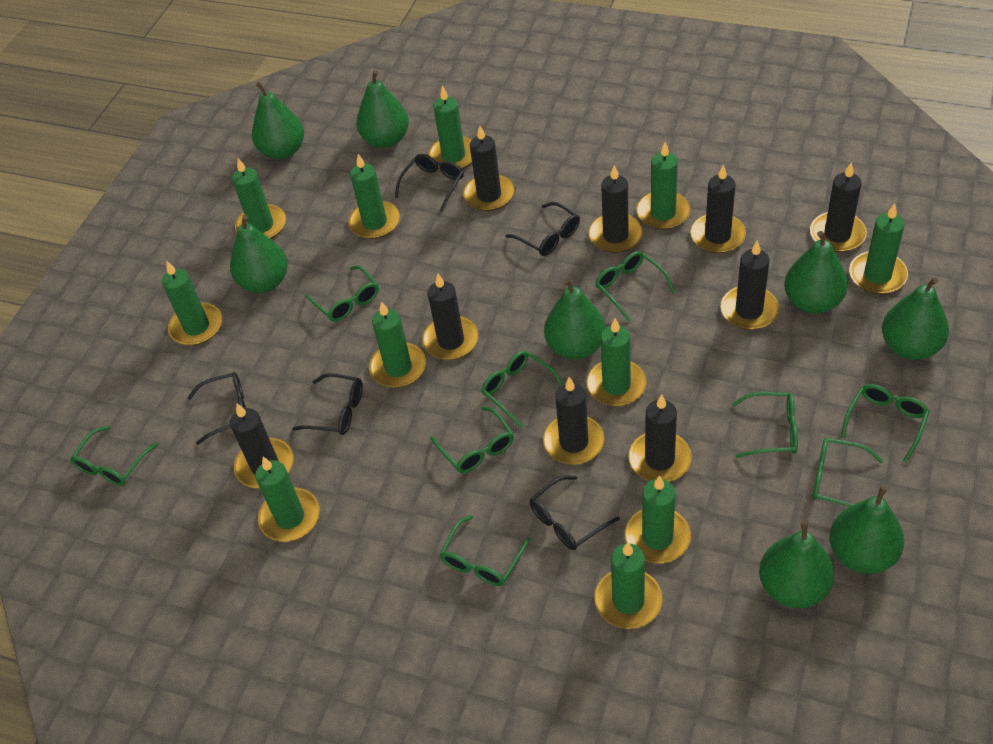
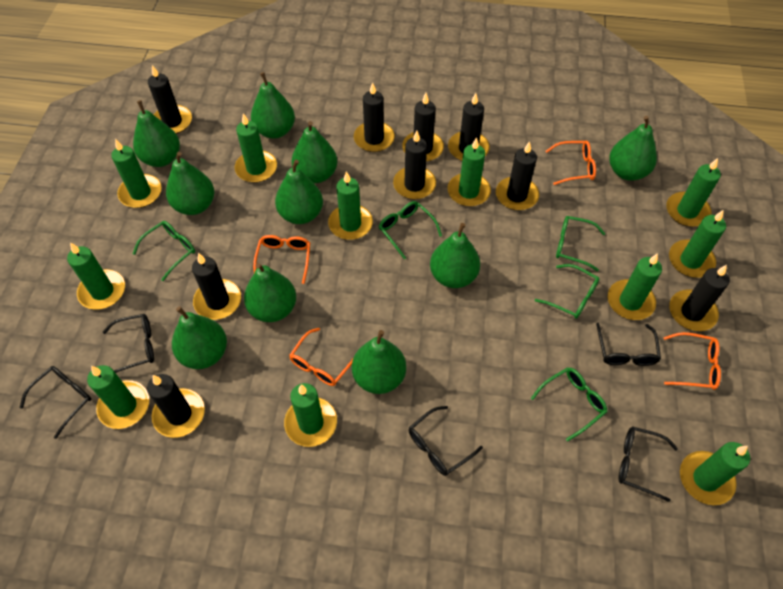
green glasses: 9 -> 5
green pear: 8 -> 10
orange glasses: 0 -> 4

